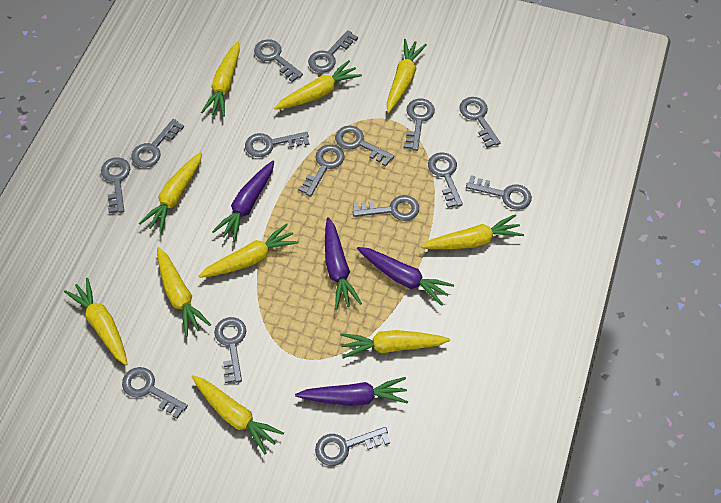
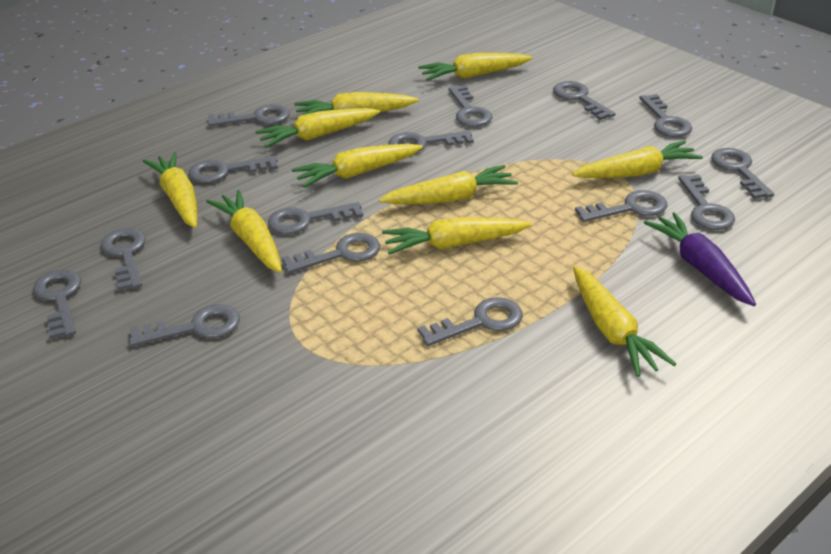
purple carrot: 4 -> 1

